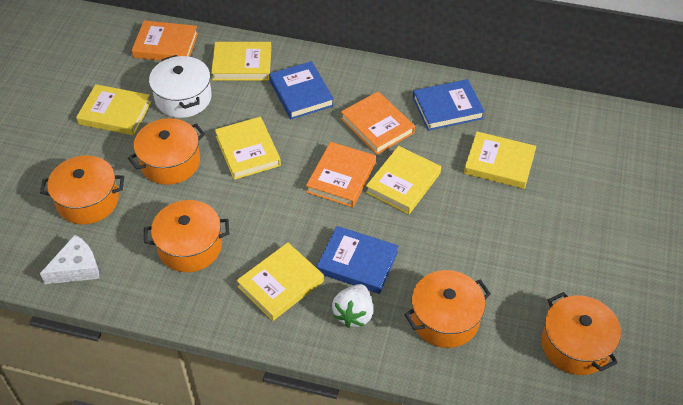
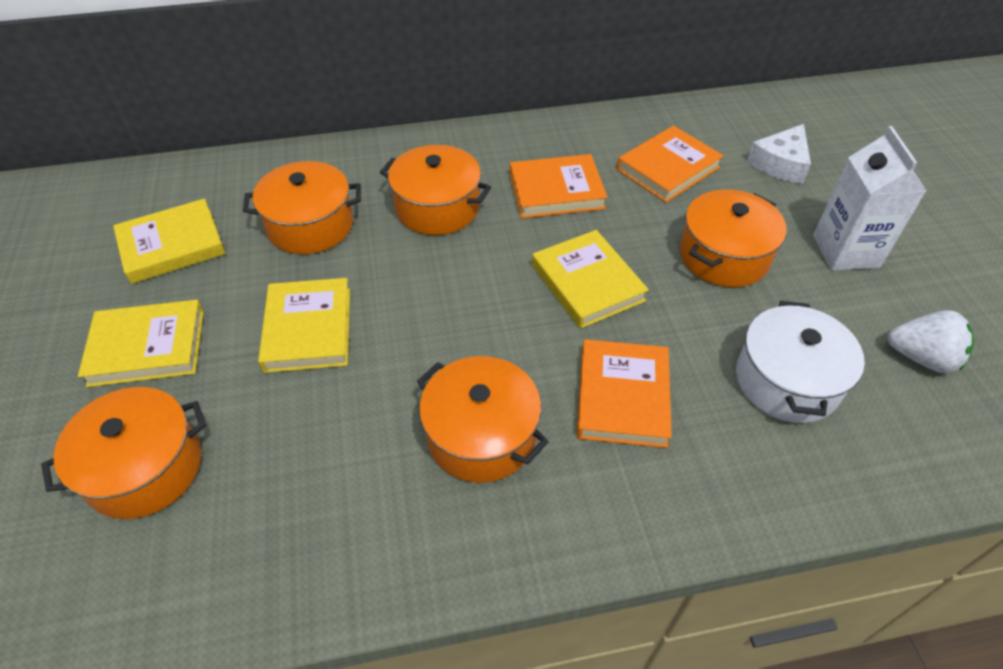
blue book: 3 -> 0
white carton: 0 -> 1
yellow book: 6 -> 4

